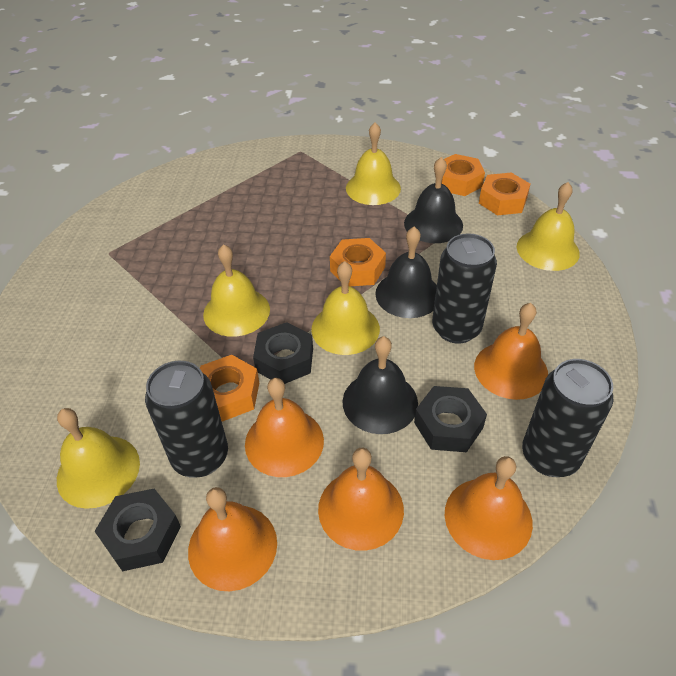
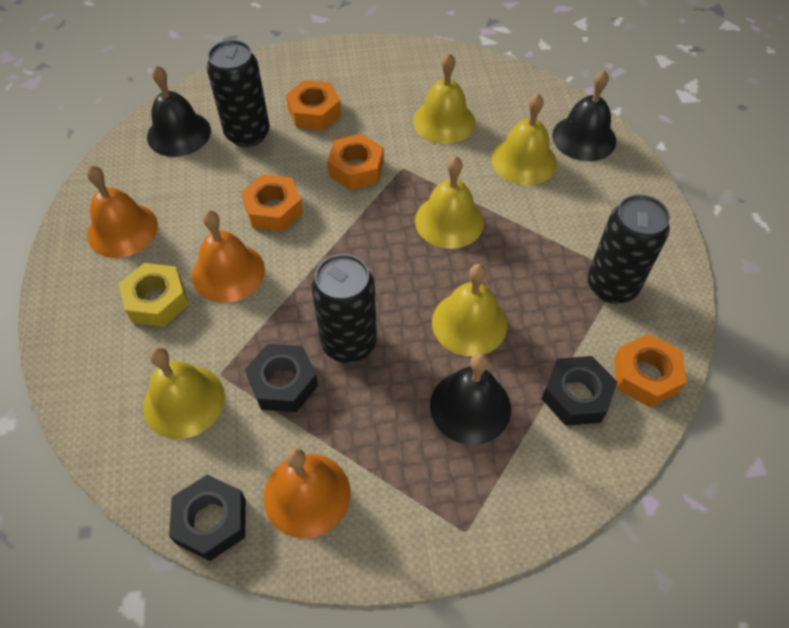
orange bell: 5 -> 3
yellow nut: 0 -> 1

